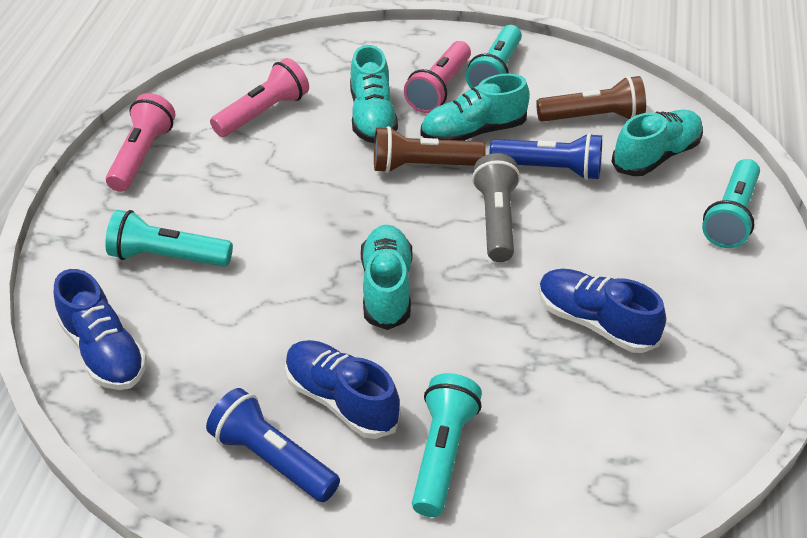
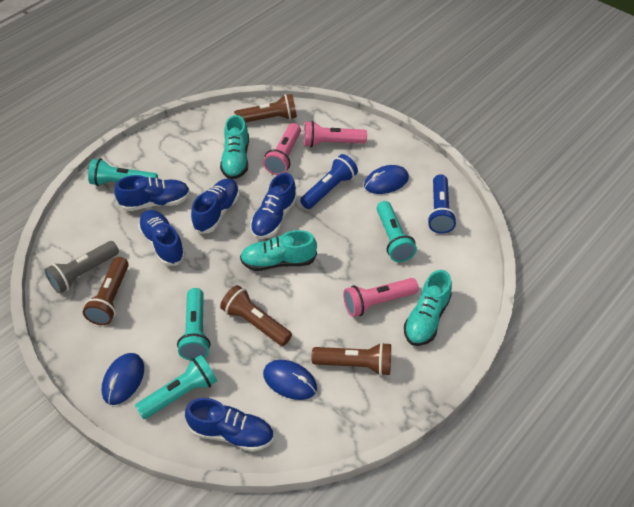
blue mouse: 0 -> 3
blue shoe: 3 -> 5
brown flashlight: 2 -> 4
turquoise shoe: 4 -> 3

